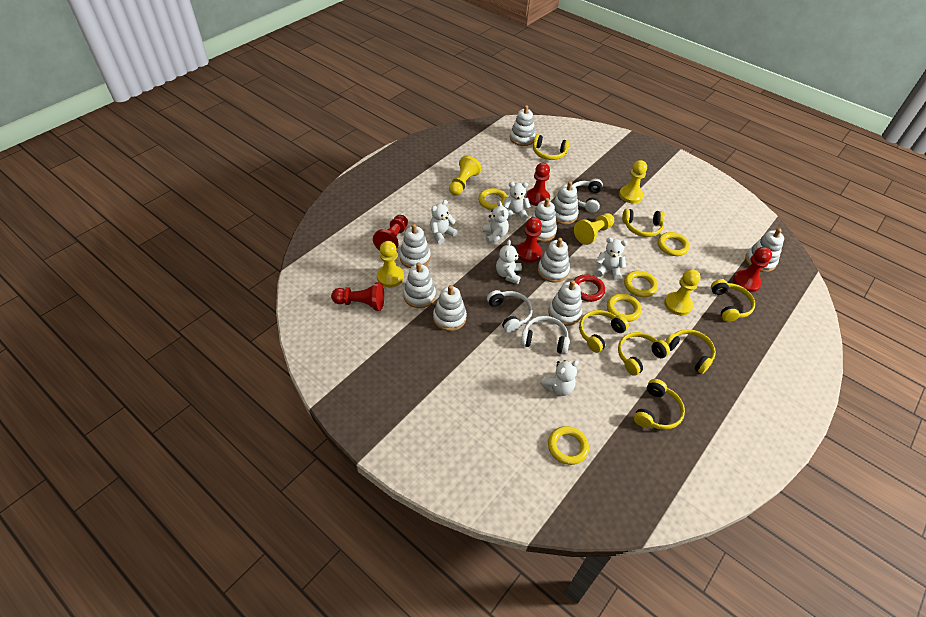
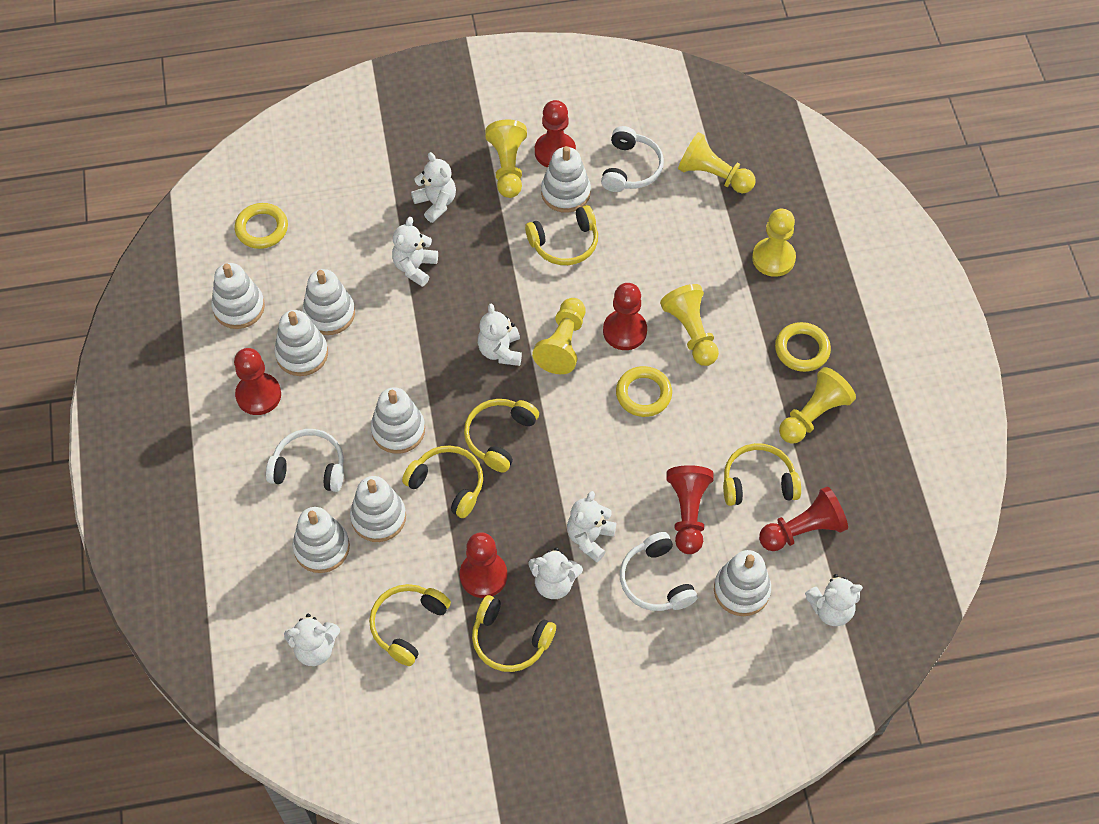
red pawn: 5 -> 6
red ring: 1 -> 0
white stacking toy: 9 -> 8
white teddy bear: 6 -> 7
yellow headphones: 7 -> 6
yellow pawn: 5 -> 6
yellow ring: 5 -> 3

